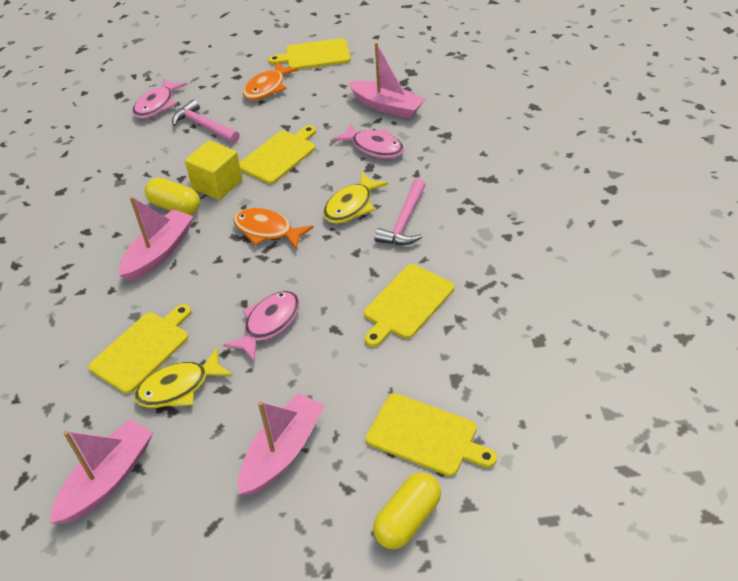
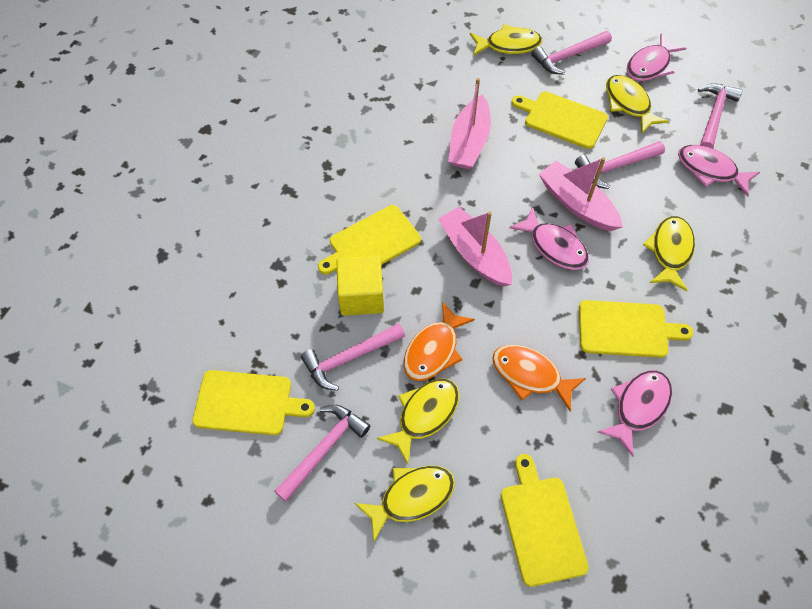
pink boat: 4 -> 3
pink fish: 3 -> 4
pink hammer: 2 -> 5
yellow capsule: 2 -> 0
yellow fish: 2 -> 5

